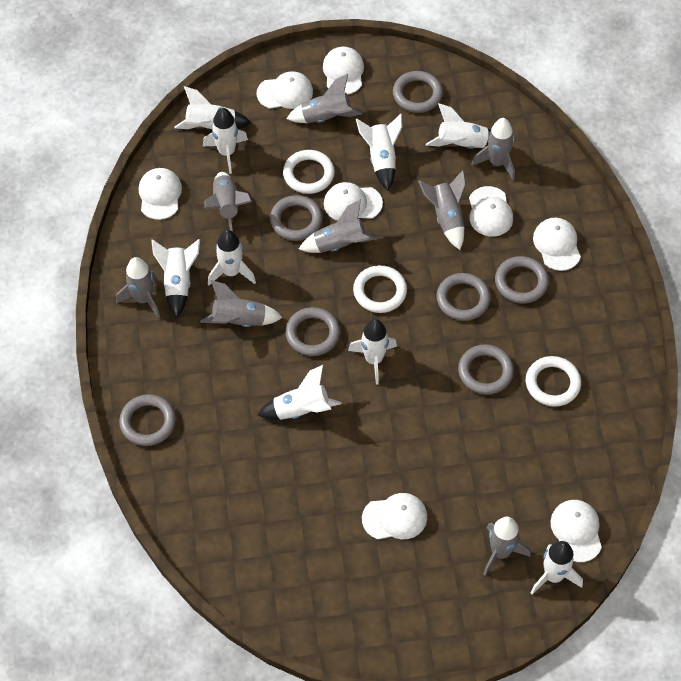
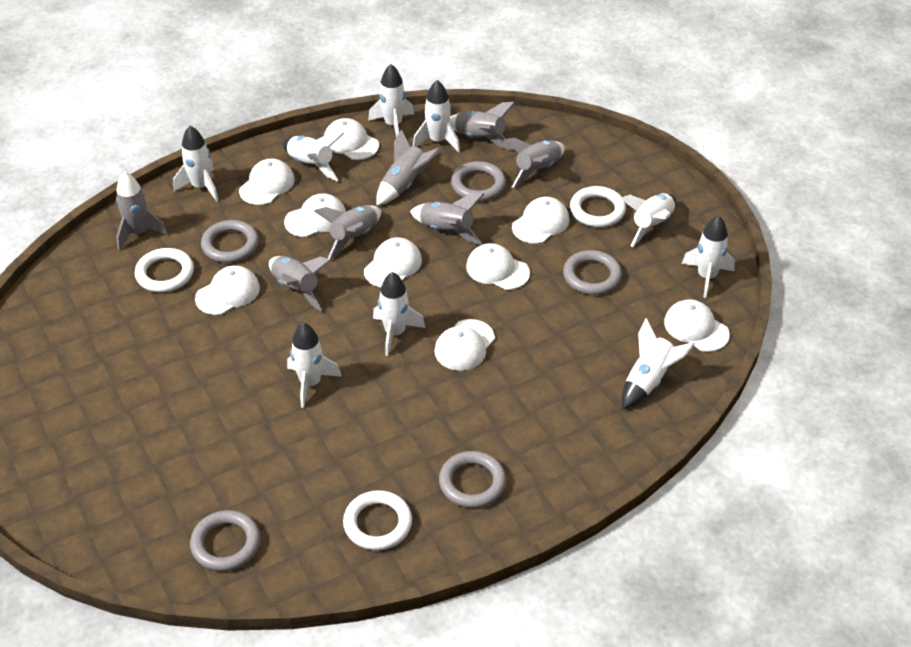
grey ring: 7 -> 5
grey rocket: 8 -> 7
white cap: 8 -> 9

